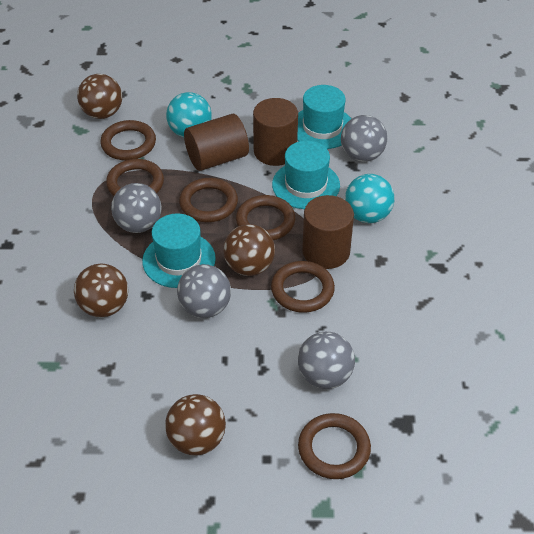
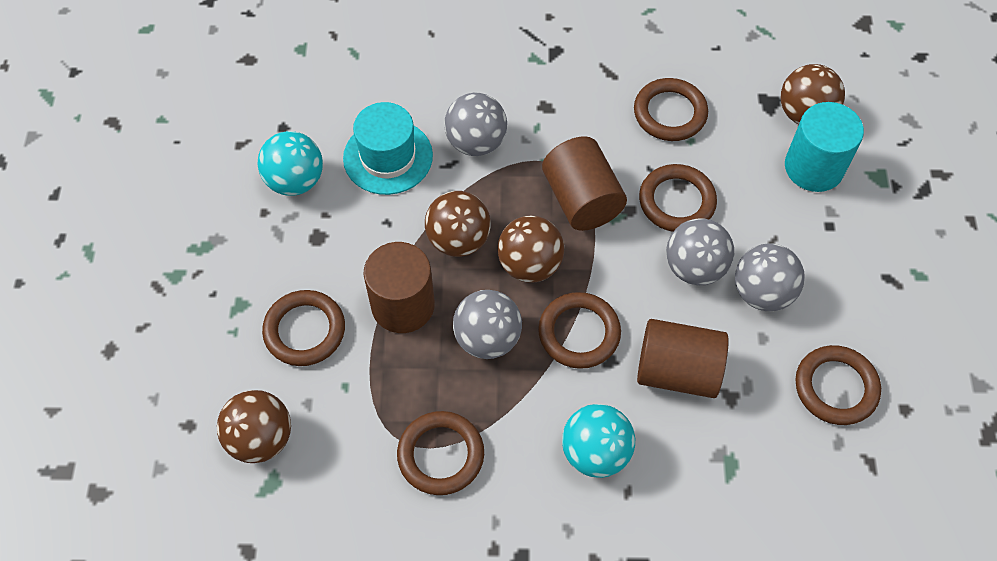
turquoise cylinder: 0 -> 1
turquoise hat: 3 -> 1

